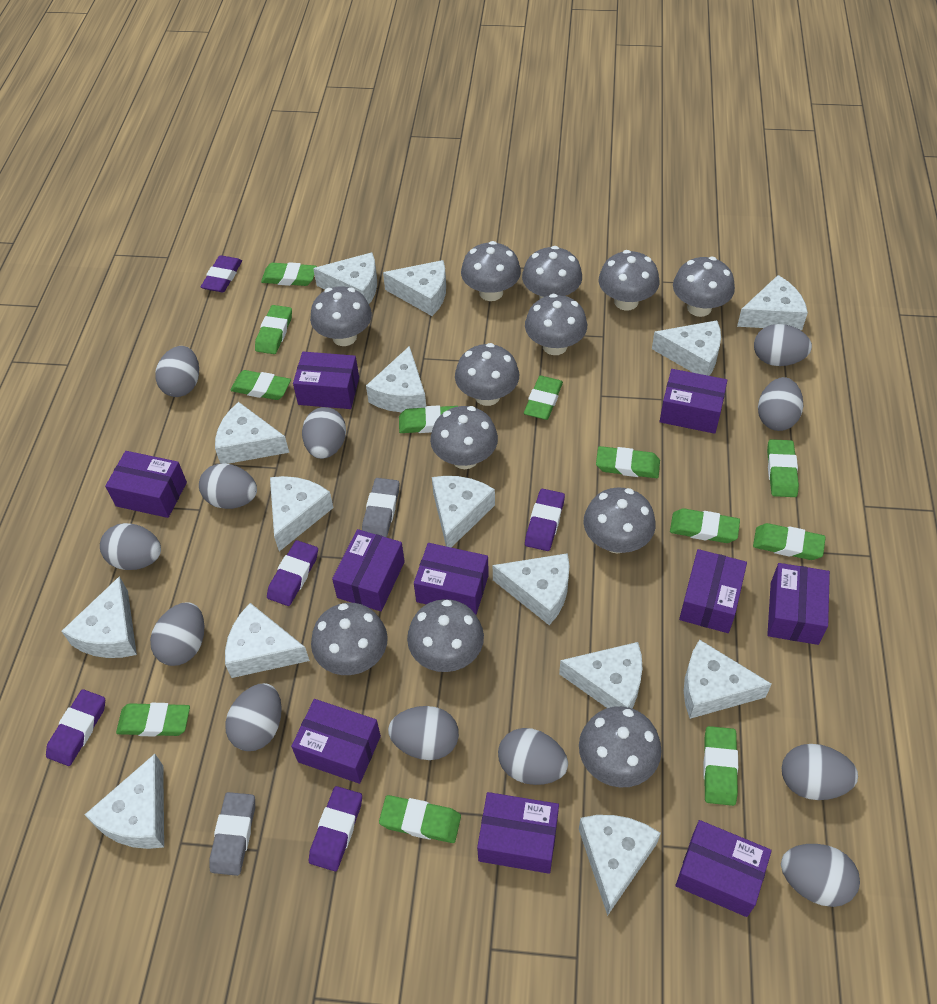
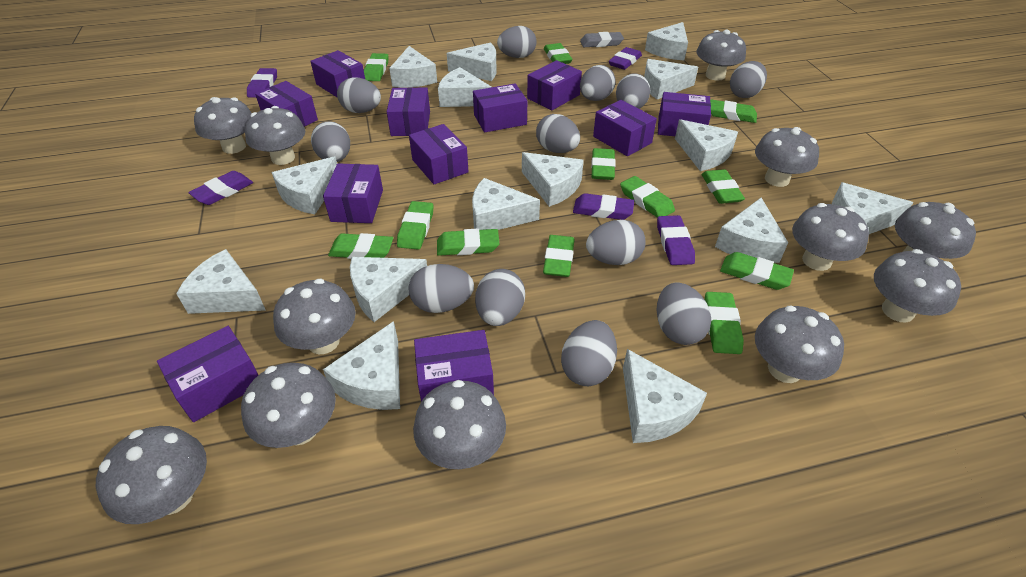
grey eraser: 2 -> 1
purple box: 10 -> 11

